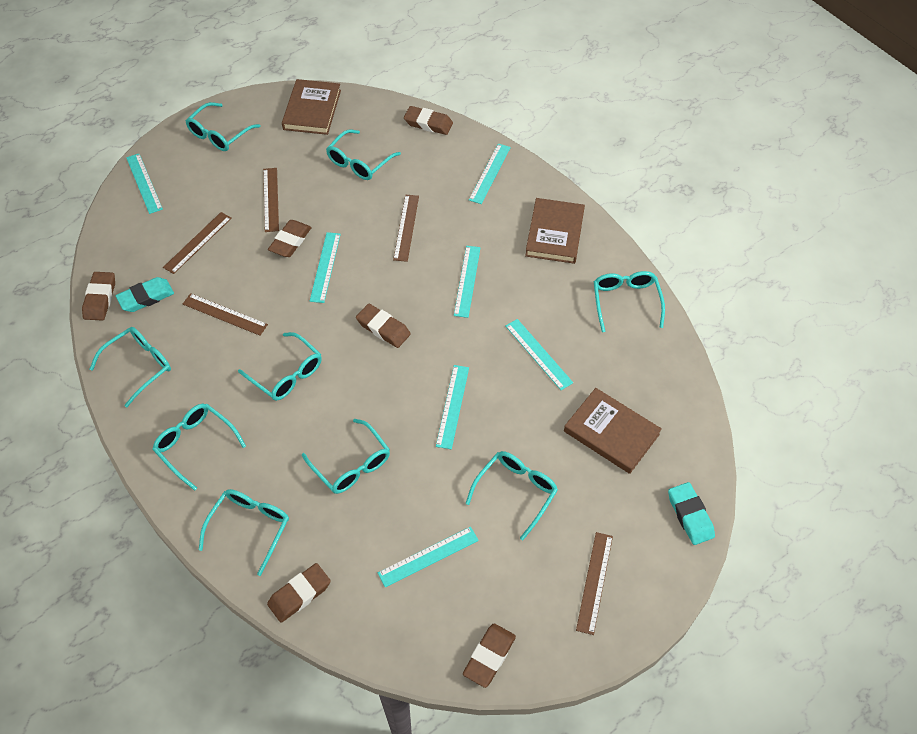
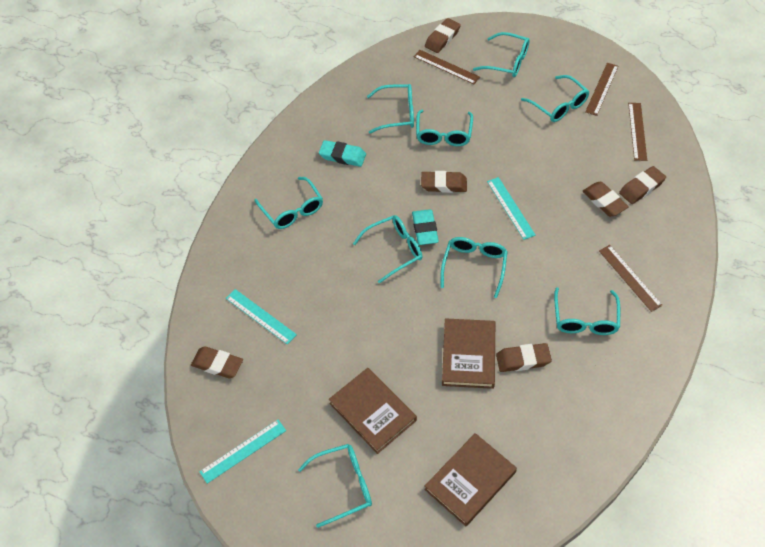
brown ruler: 5 -> 4
turquoise ruler: 7 -> 3

